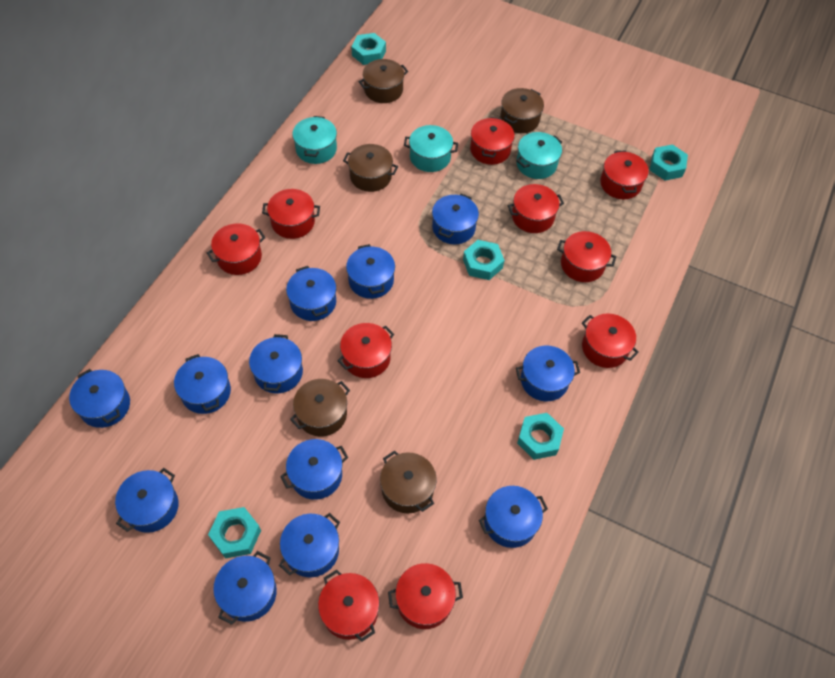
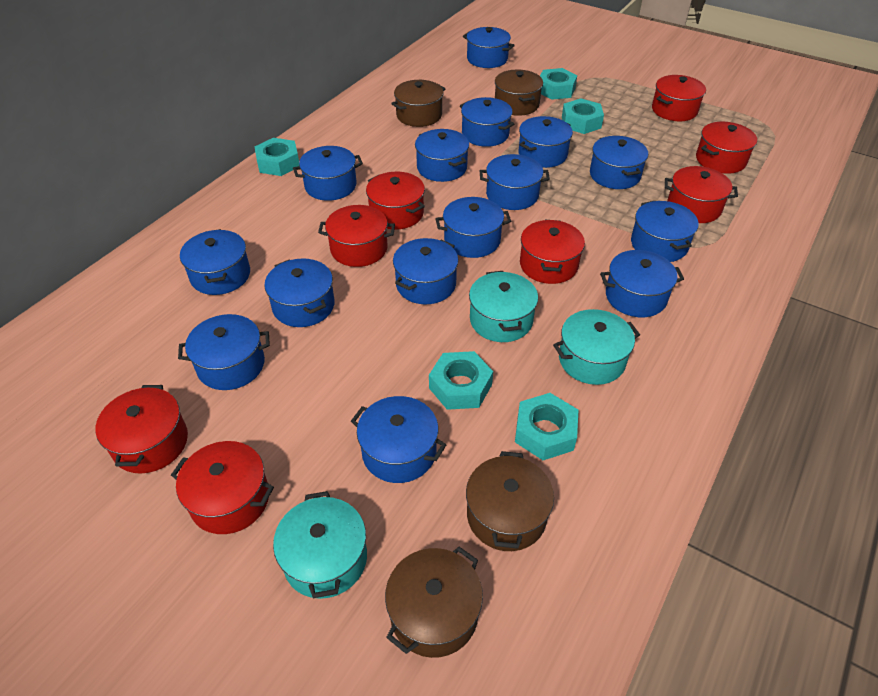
blue pot: 12 -> 15
brown pot: 5 -> 4
red pot: 10 -> 8

